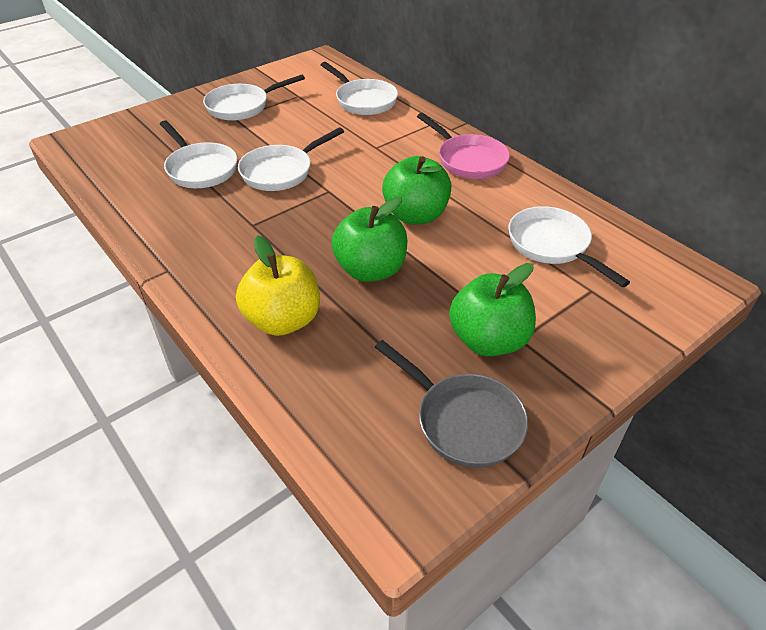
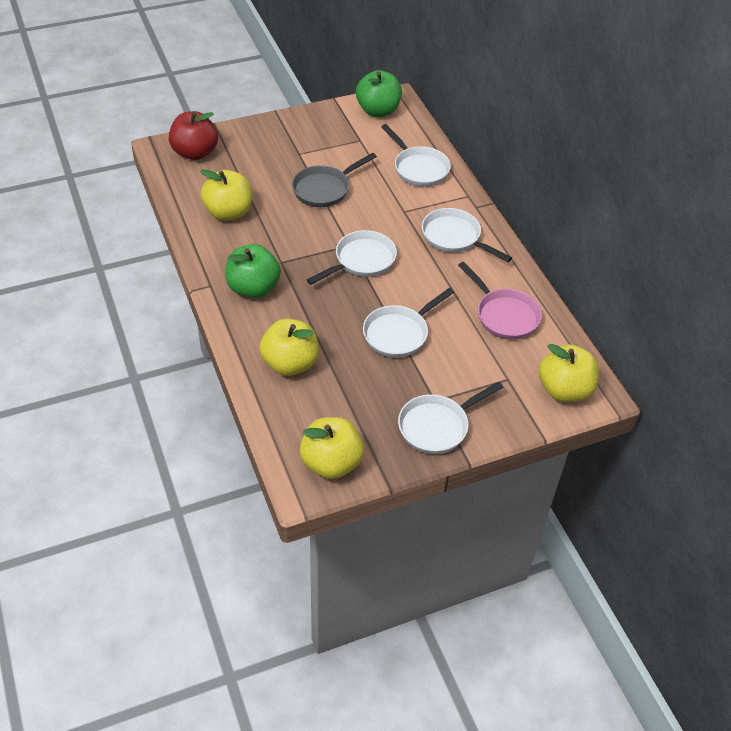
green apple: 3 -> 2
red apple: 0 -> 1
yellow apple: 1 -> 4

